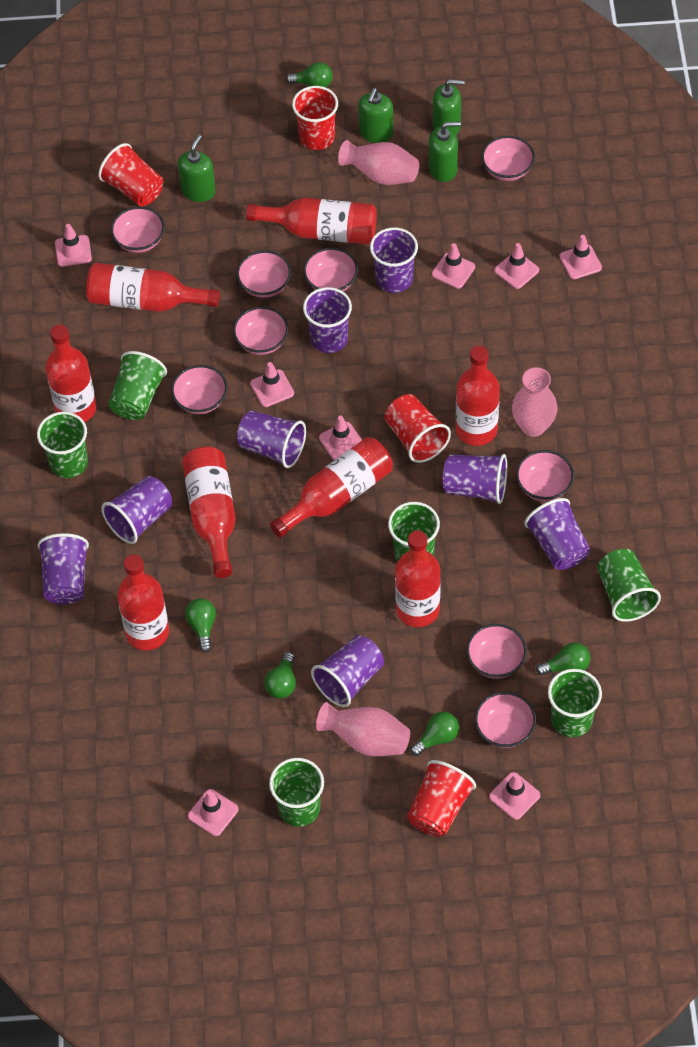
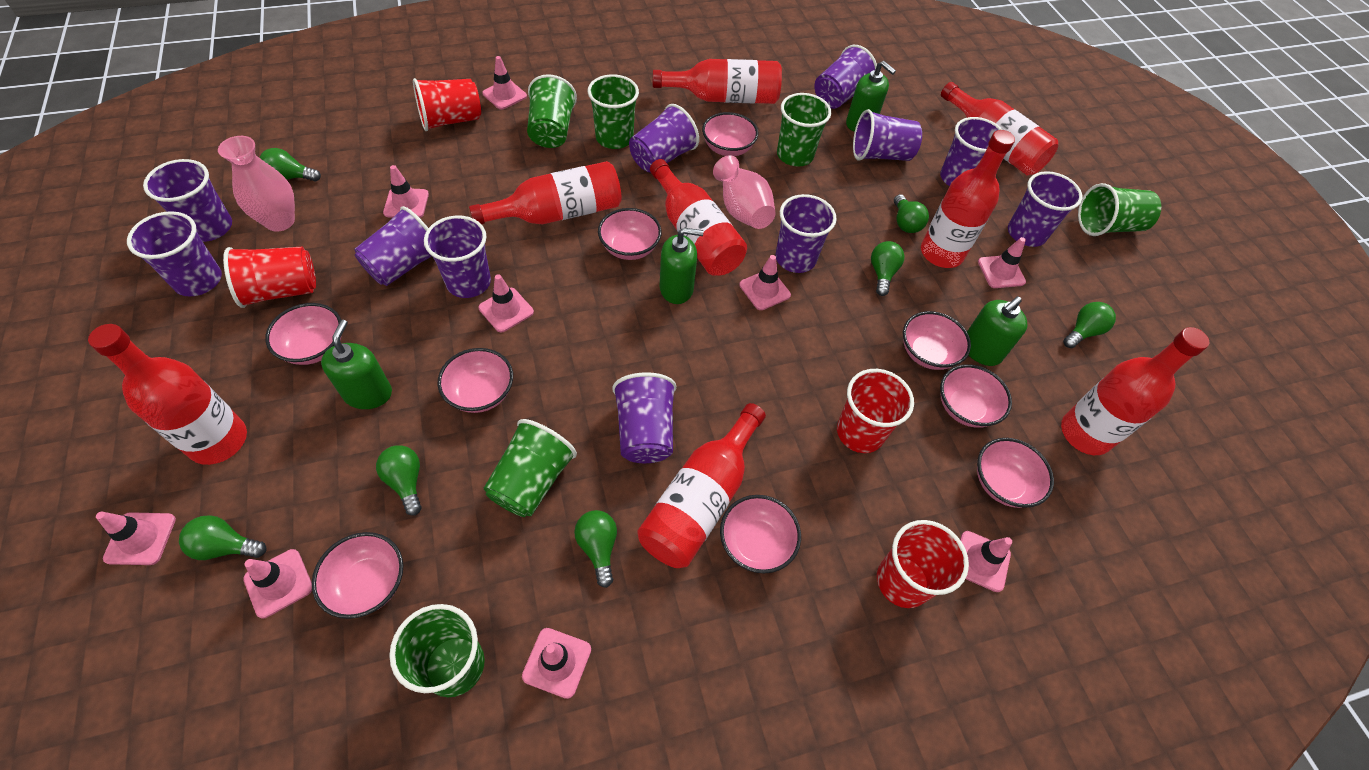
green light bulb: 5 -> 7
pink traffic cone: 8 -> 9
pink vase: 3 -> 2
purple cup: 8 -> 11

